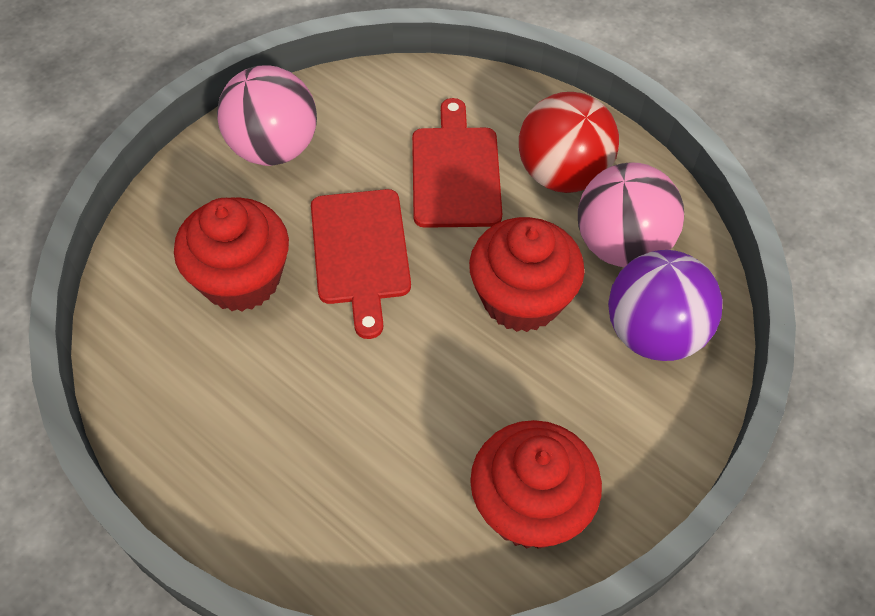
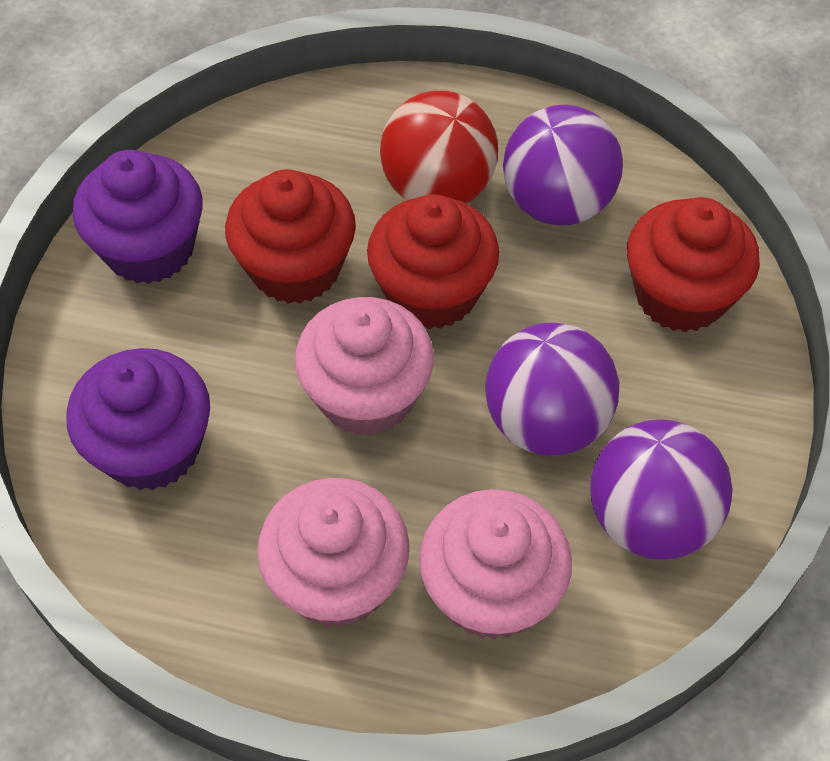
pink ball: 2 -> 0
pink cupcake: 0 -> 3
purple ball: 1 -> 3
purple cupcake: 0 -> 2
red cutting board: 2 -> 0

